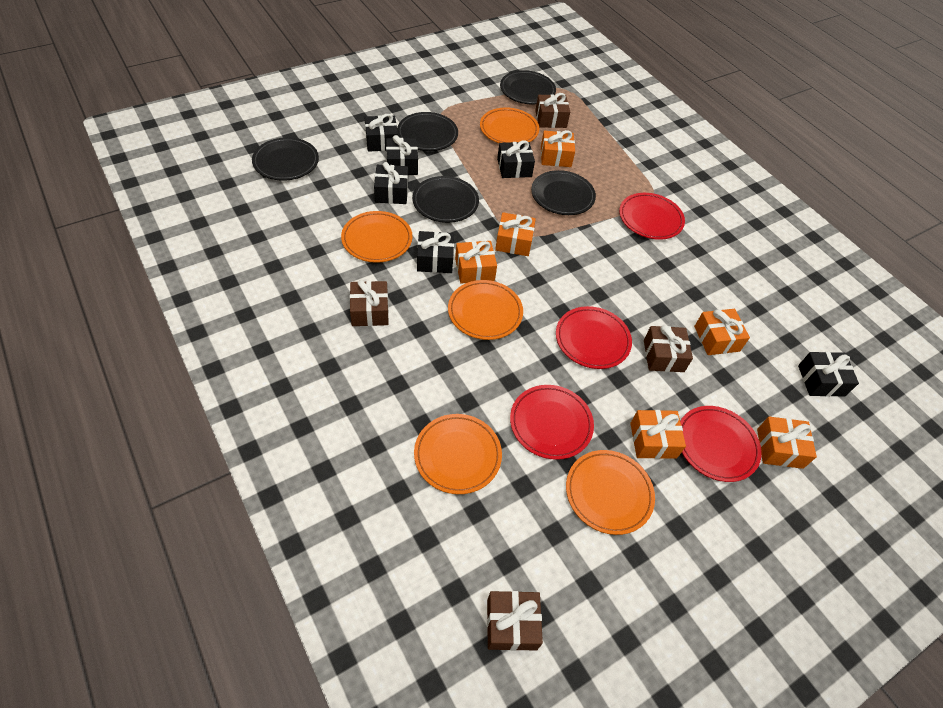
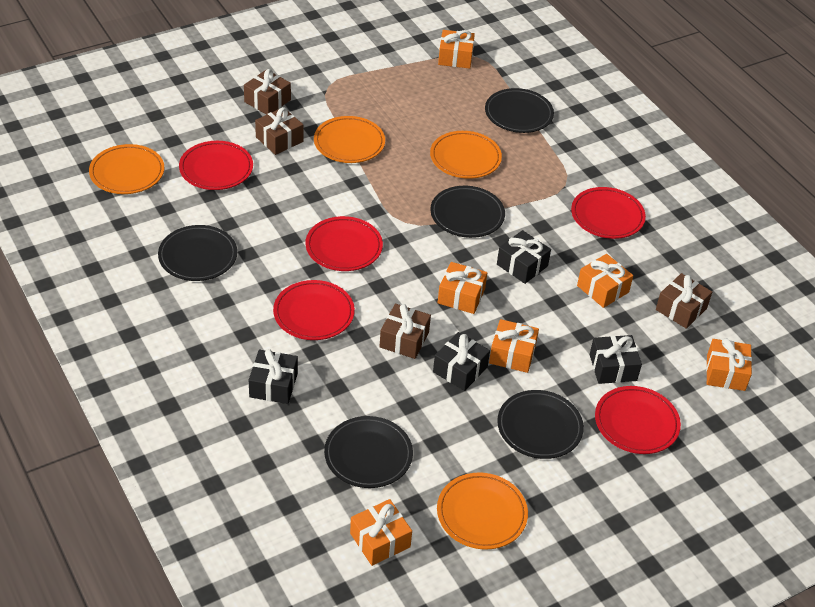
black gift: 6 -> 4
orange plate: 5 -> 4
red plate: 4 -> 5

